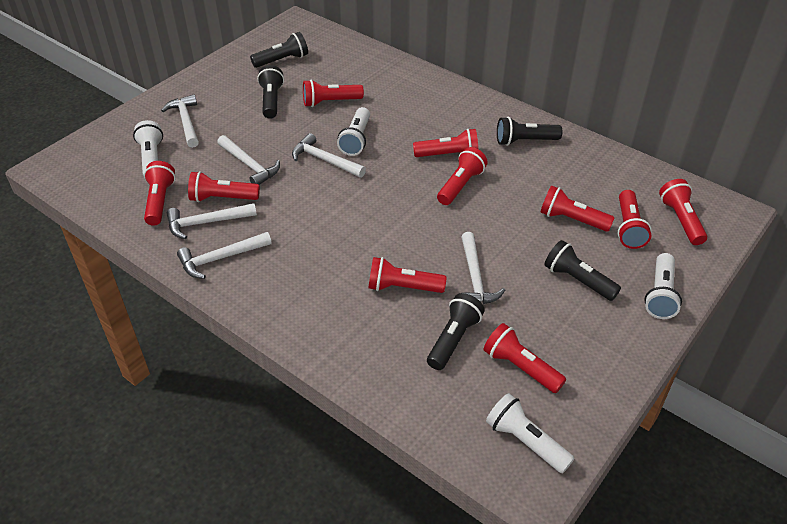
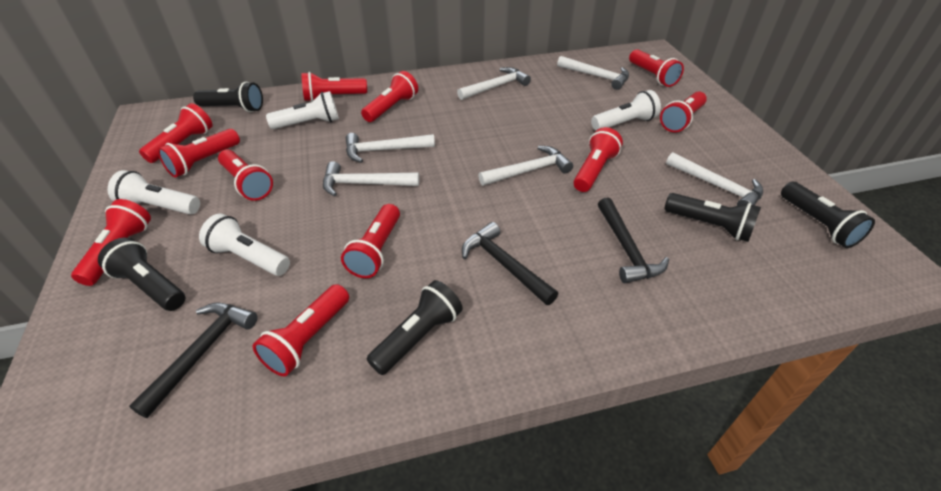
black hammer: 0 -> 3
red flashlight: 10 -> 11

